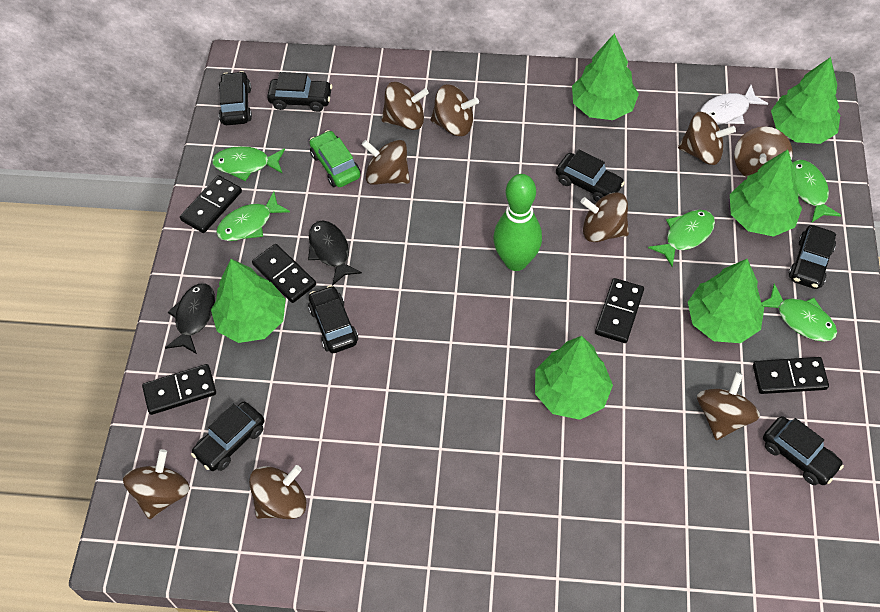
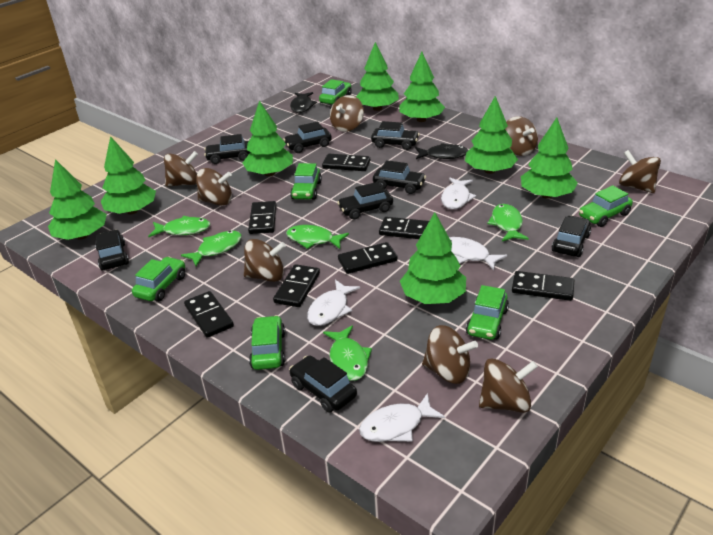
black car: 7 -> 8
black domino: 5 -> 7
brown spinning top: 9 -> 8
green bowling pin: 1 -> 0
green car: 1 -> 6
green tree: 6 -> 8
white fish: 1 -> 4

